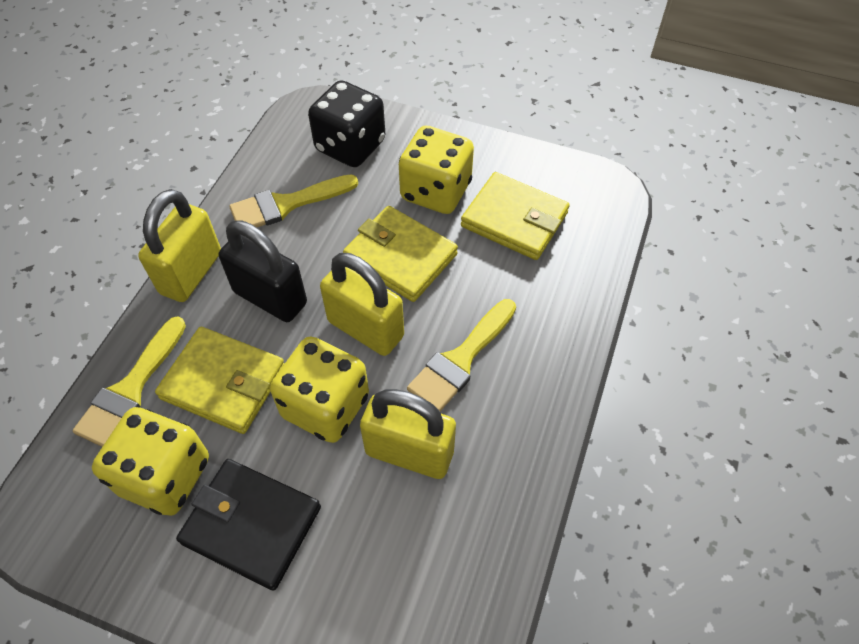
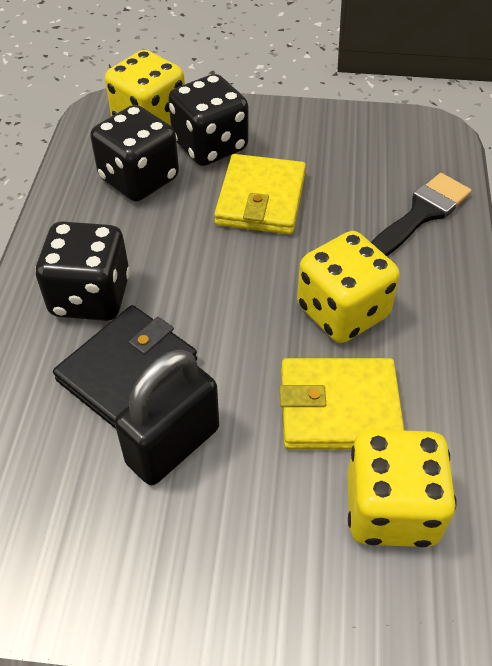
black brush: 0 -> 1
black dice: 1 -> 3
yellow brush: 3 -> 0
yellow padlock: 3 -> 0
yellow wallet: 3 -> 2

